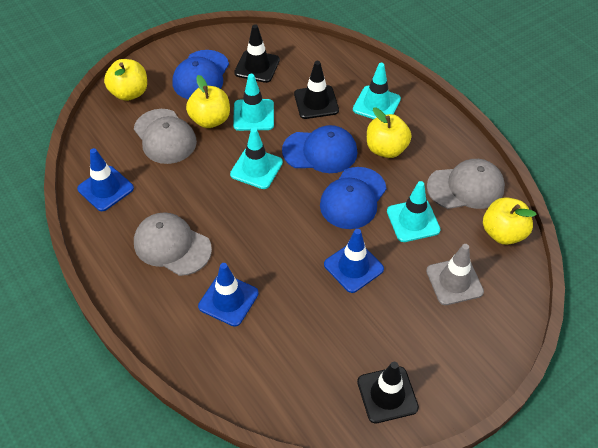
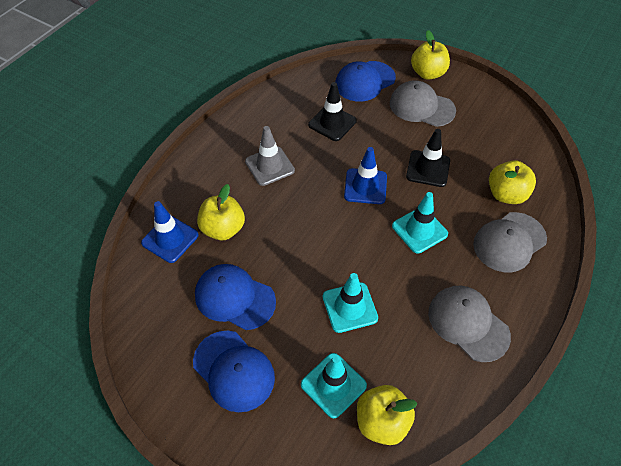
black traffic cone: 3 -> 2
blue traffic cone: 3 -> 2
turquoise traffic cone: 4 -> 3

